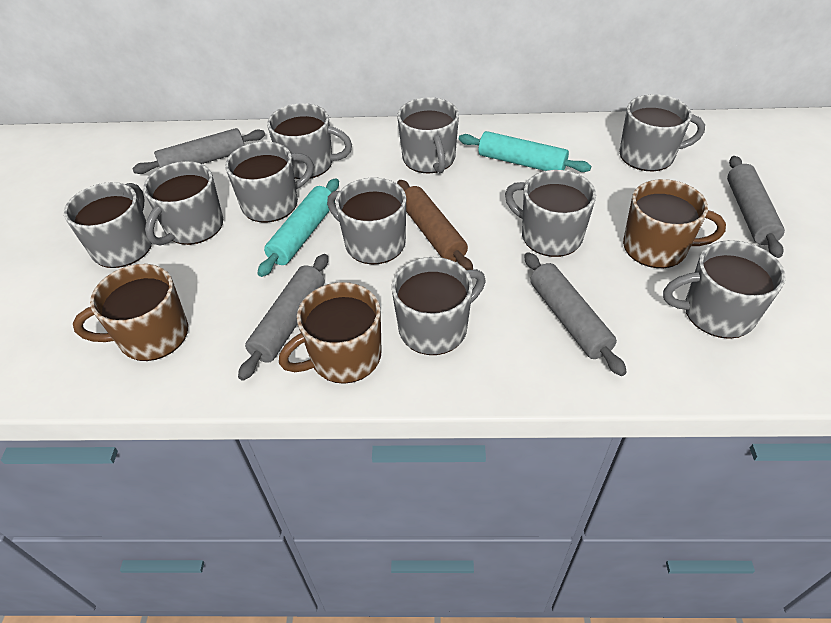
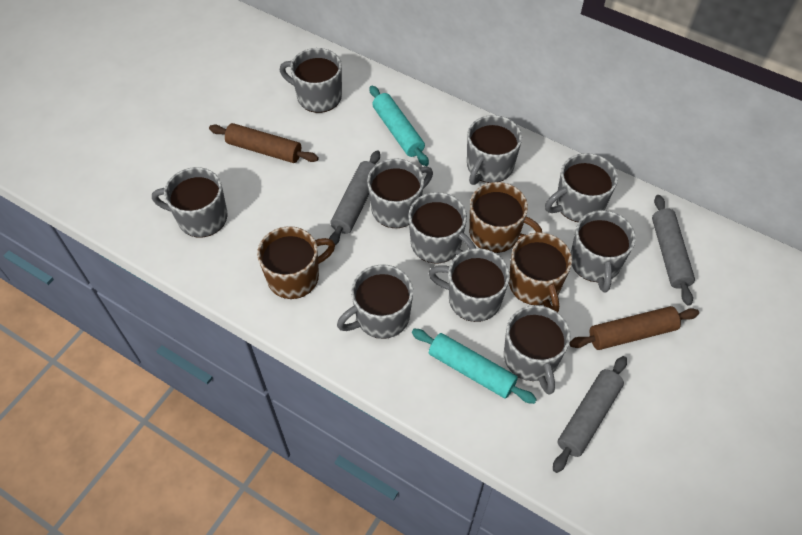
brown rolling pin: 1 -> 2
grey rolling pin: 4 -> 3

